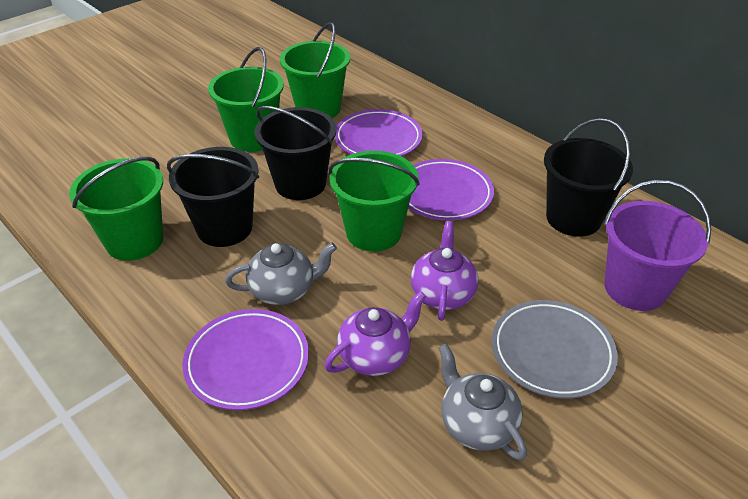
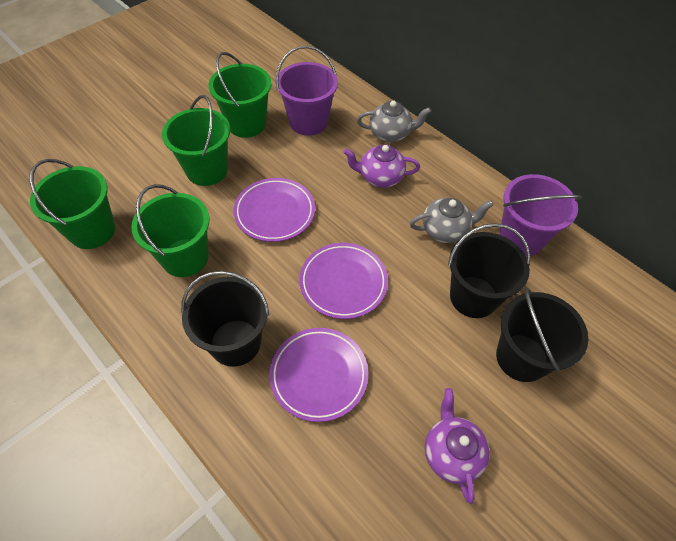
grey plate: 1 -> 0
purple bucket: 1 -> 2

